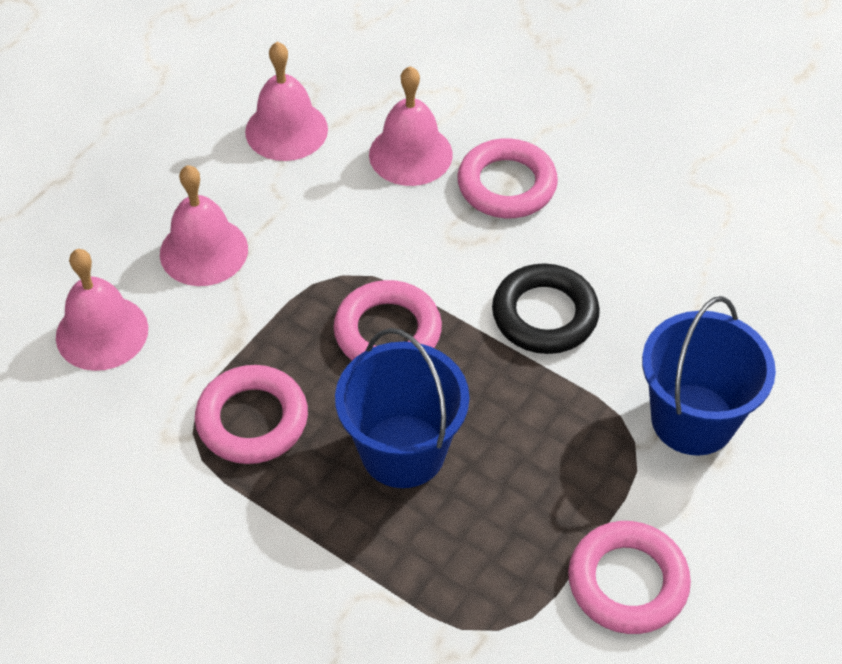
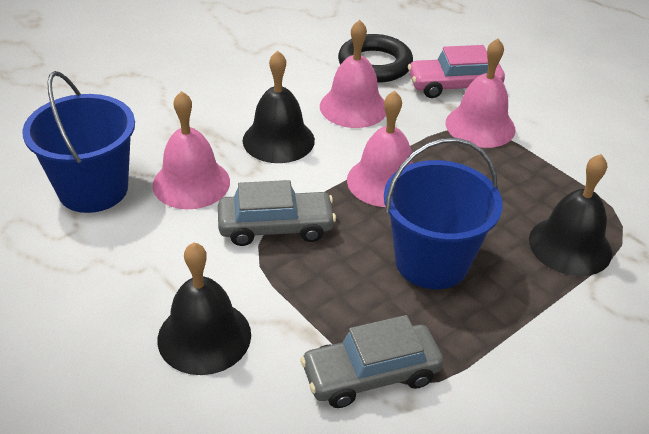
black bell: 0 -> 3
grey car: 0 -> 2
pink car: 0 -> 1
pink ring: 4 -> 0

